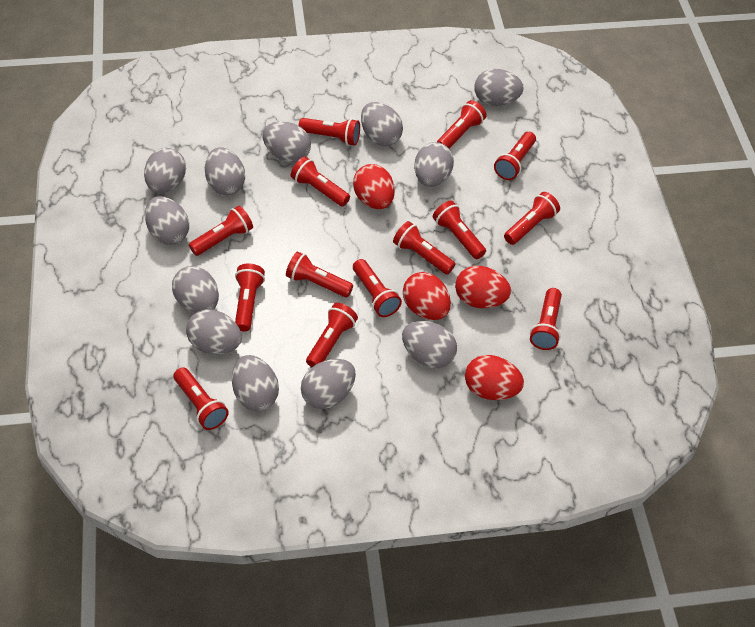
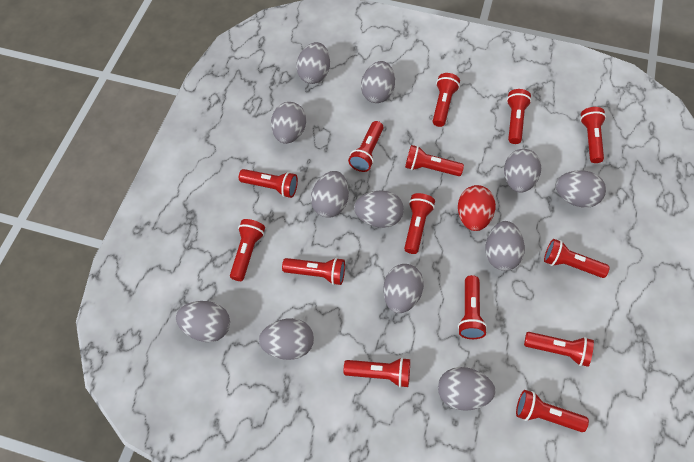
red egg: 4 -> 1

